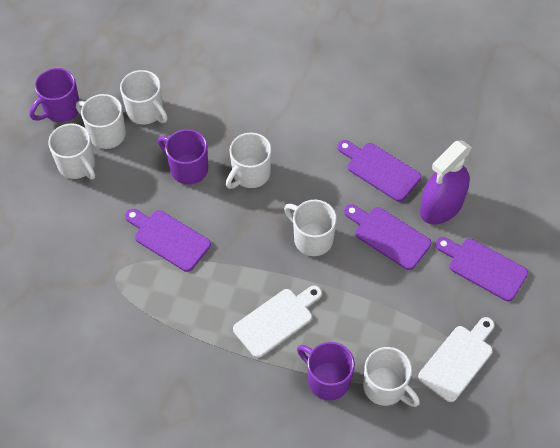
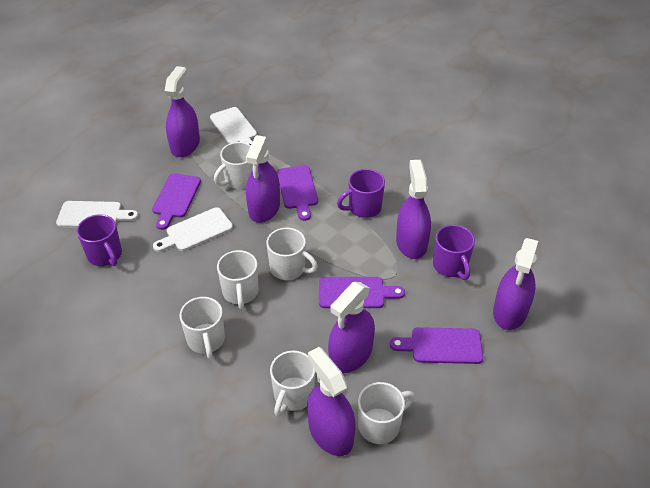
purple spray bottle: 1 -> 6
white cutting board: 2 -> 3

